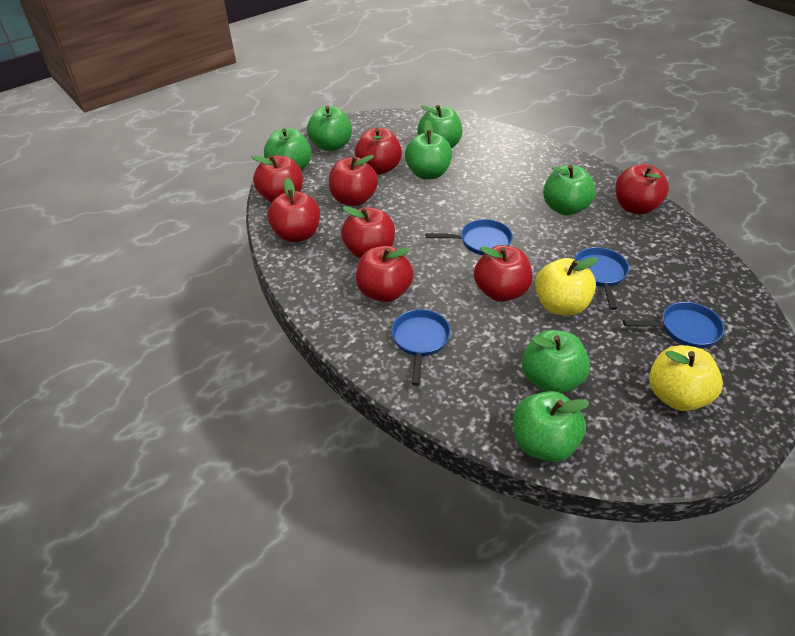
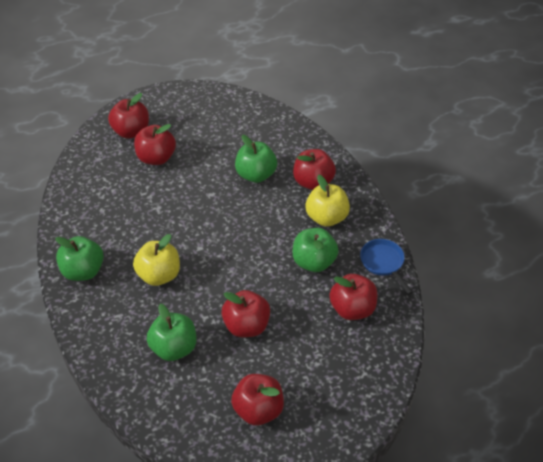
blue pan: 4 -> 1
green apple: 7 -> 4
red apple: 8 -> 6

